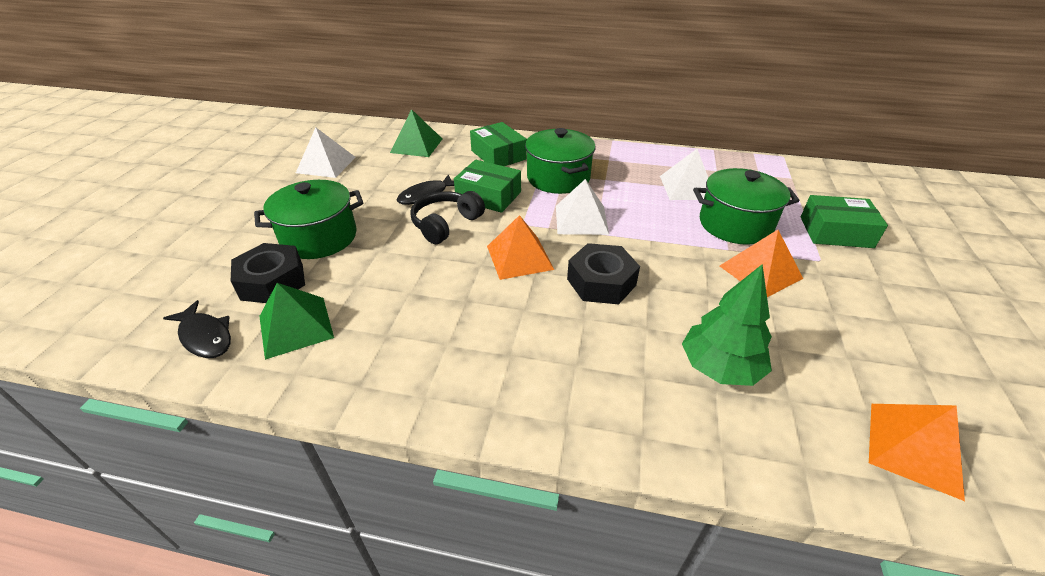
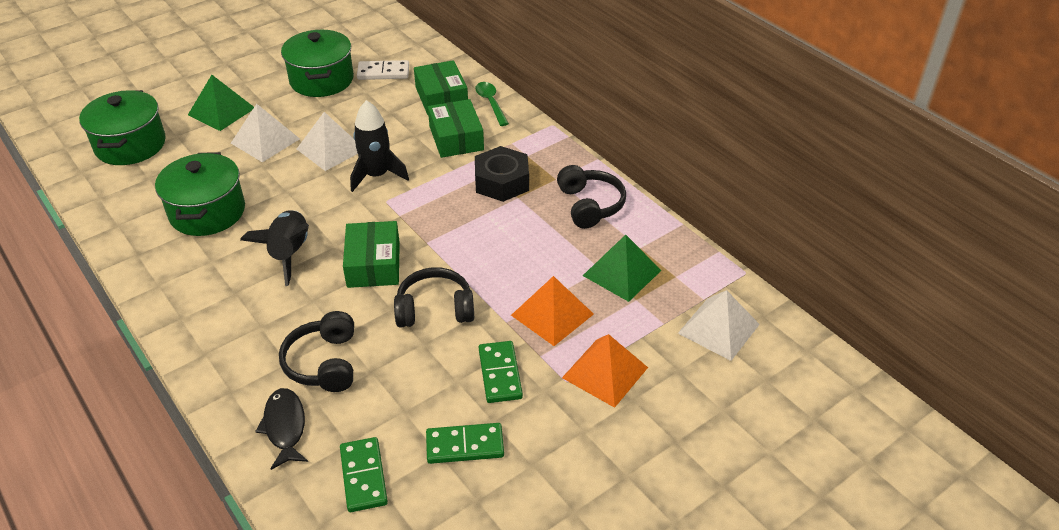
black fish: 2 -> 1
black headphones: 1 -> 3
black nut: 2 -> 1
black rocket: 0 -> 2
green domino: 0 -> 3
green spoon: 0 -> 1
green tree: 1 -> 0
orange pyramid: 3 -> 2
white domino: 0 -> 1

